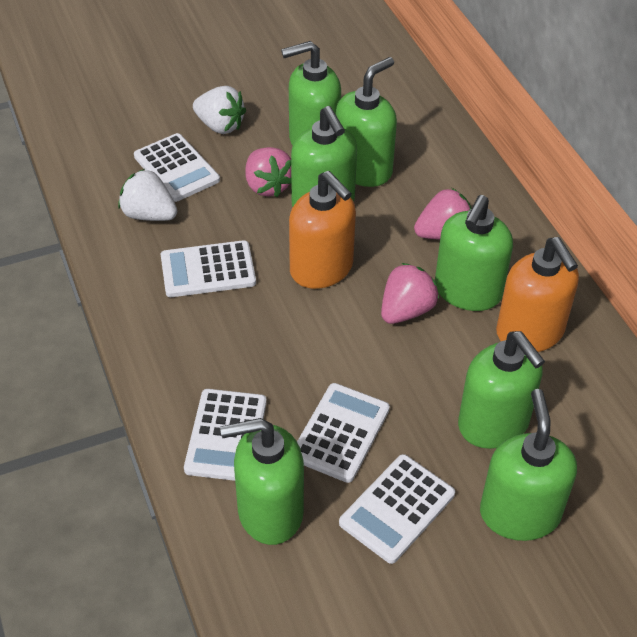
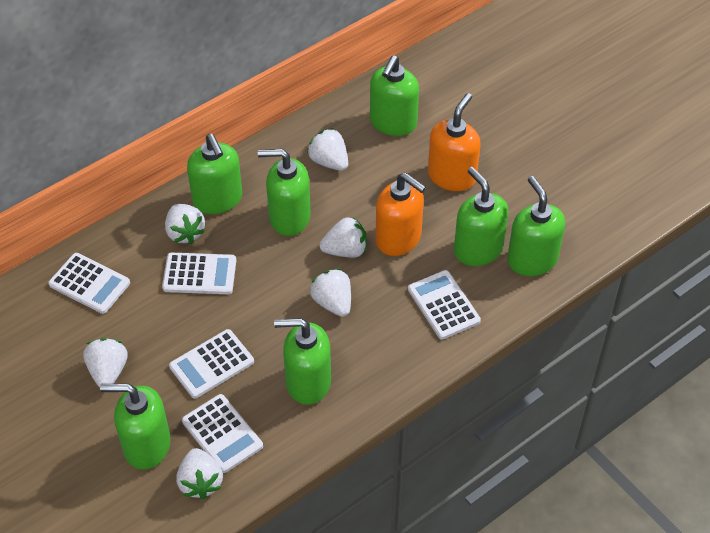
pink strawberry: 3 -> 0
white strawberry: 2 -> 6

